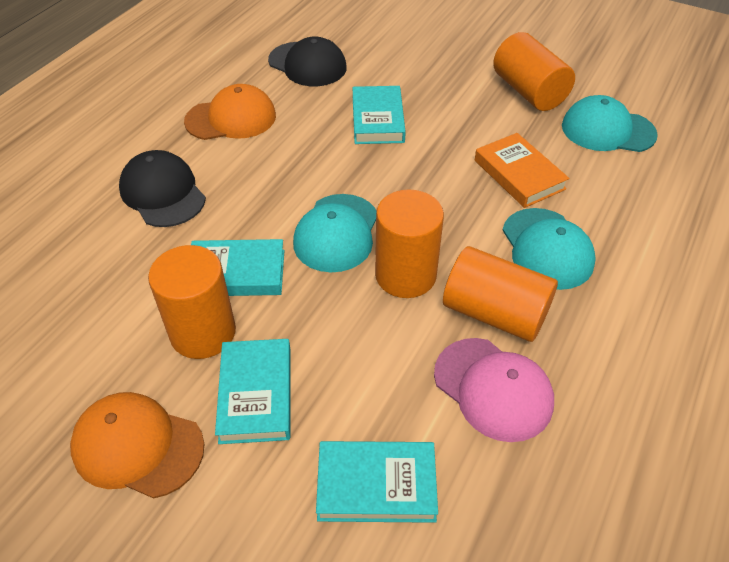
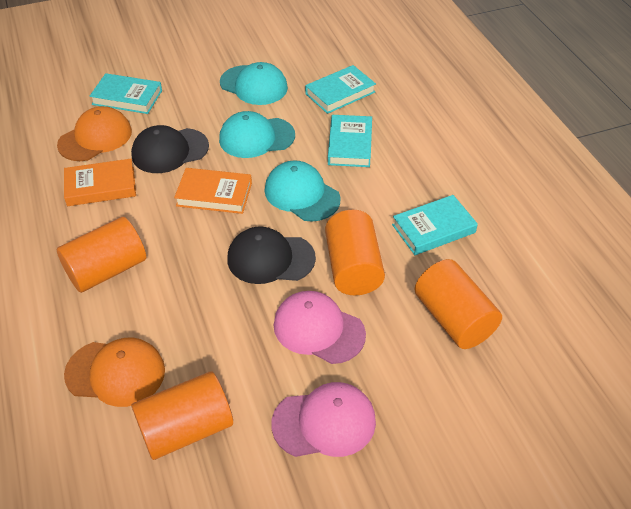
orange book: 1 -> 2
pink cap: 1 -> 2

